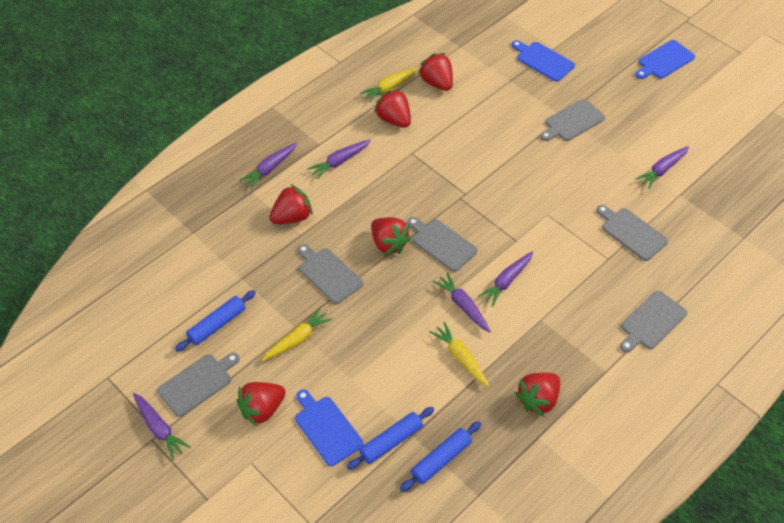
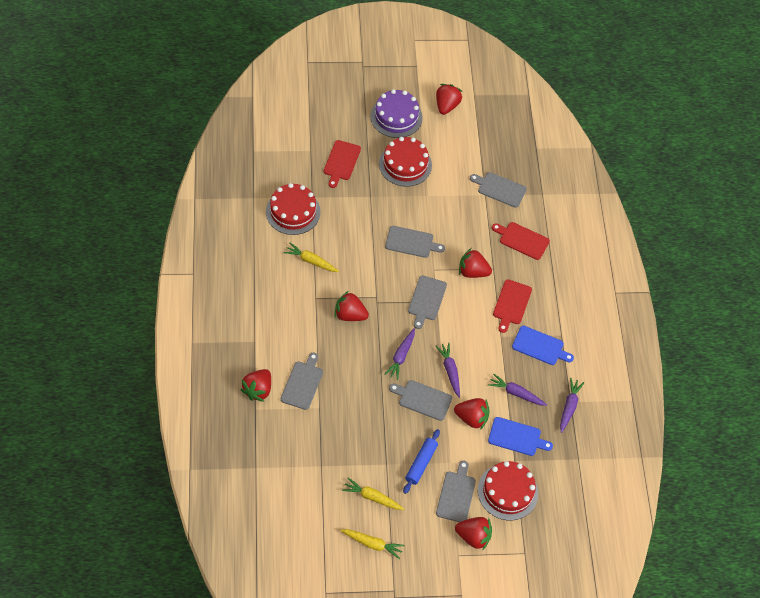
blue cutting board: 3 -> 2
blue rolling pin: 3 -> 1
purple cake: 0 -> 1
purple carrot: 6 -> 4
red cake: 0 -> 3
red cutting board: 0 -> 3

